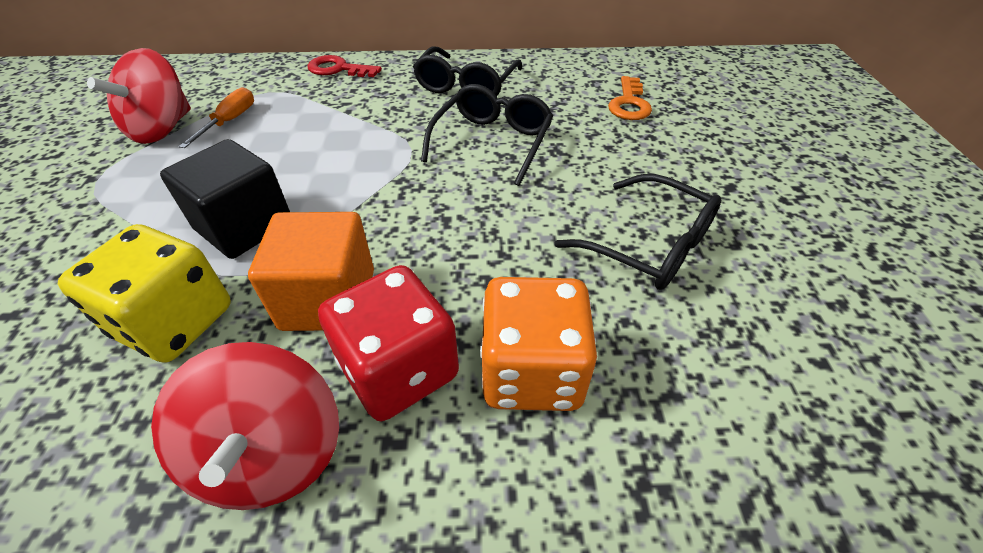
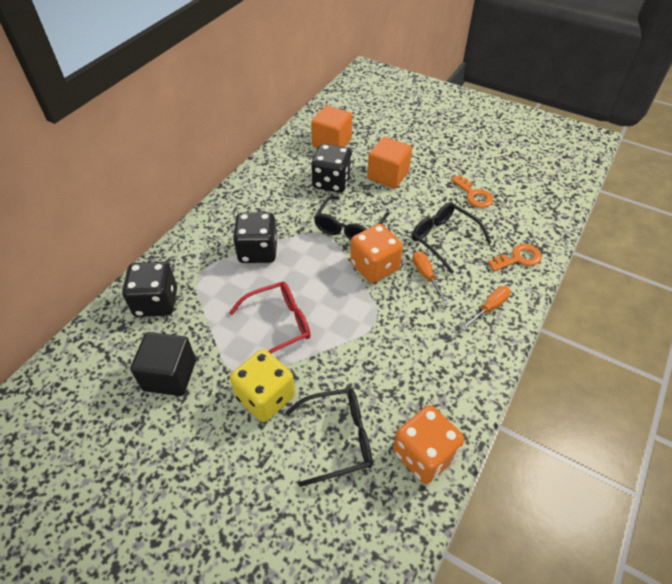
black dice: 0 -> 3
orange cube: 1 -> 2
orange dice: 1 -> 2
orange key: 1 -> 2
orange screwdriver: 1 -> 2
red dice: 1 -> 0
red glasses: 0 -> 1
red key: 1 -> 0
red spinning top: 2 -> 0

